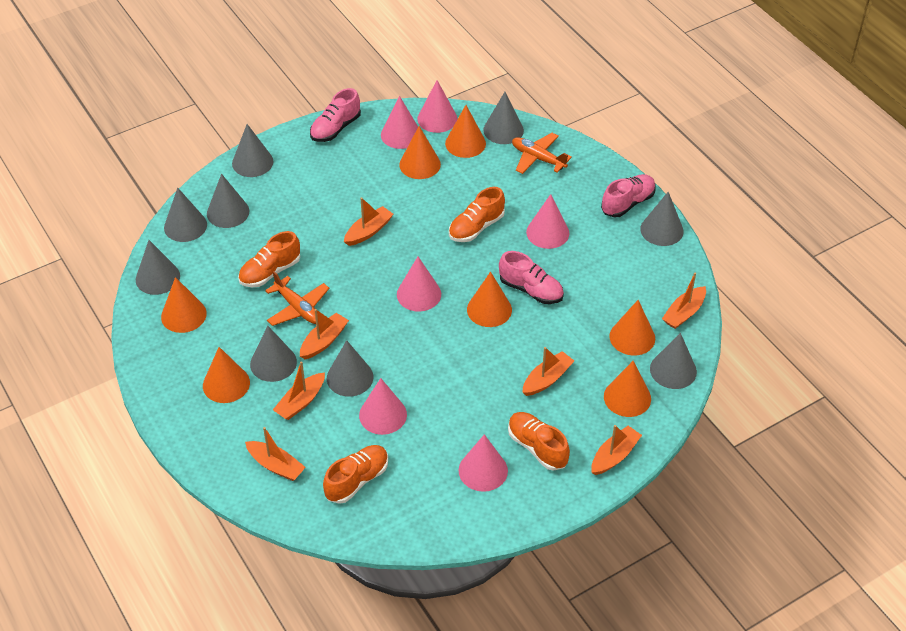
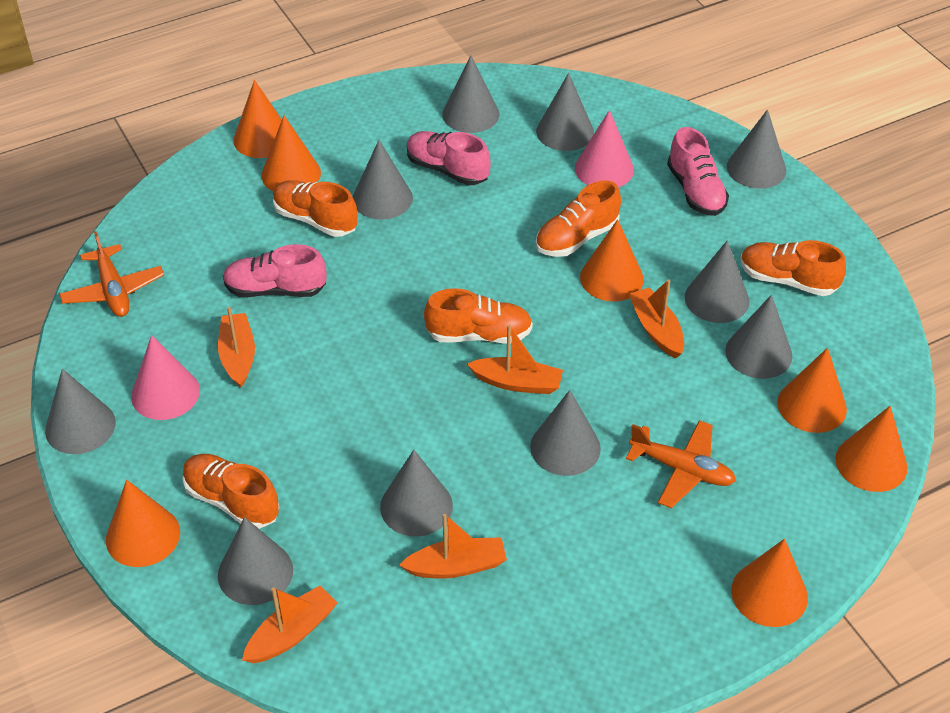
grey cone: 9 -> 10
orange boat: 7 -> 5
orange shoe: 4 -> 5
pink cone: 6 -> 2

